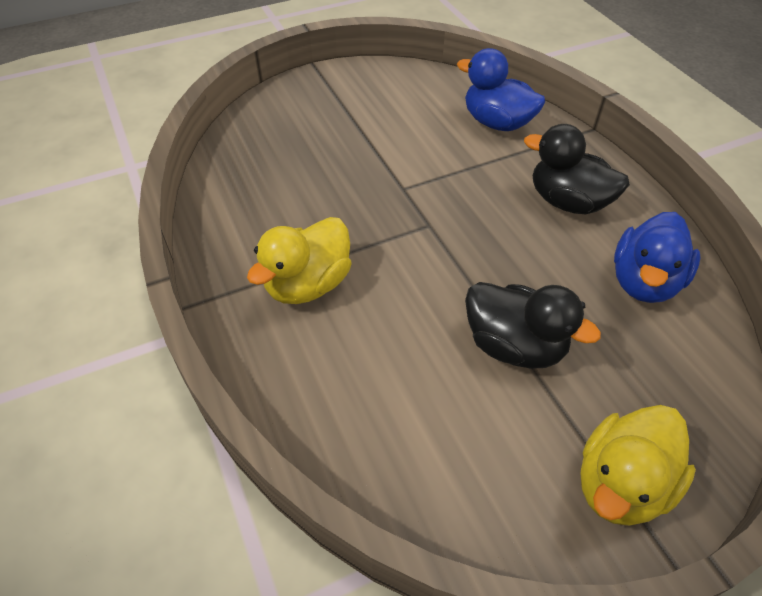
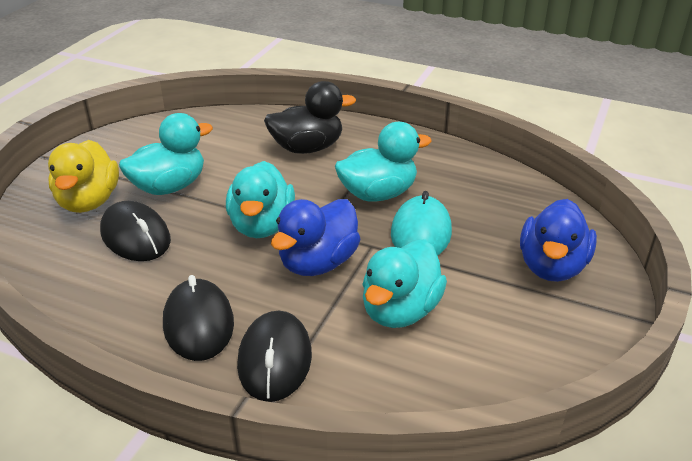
black duck: 2 -> 1
black mouse: 0 -> 3
turquoise duck: 0 -> 4
turquoise mouse: 0 -> 1
yellow duck: 2 -> 1

